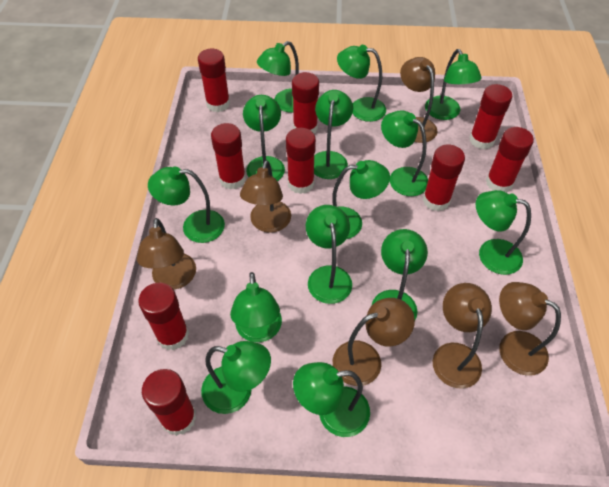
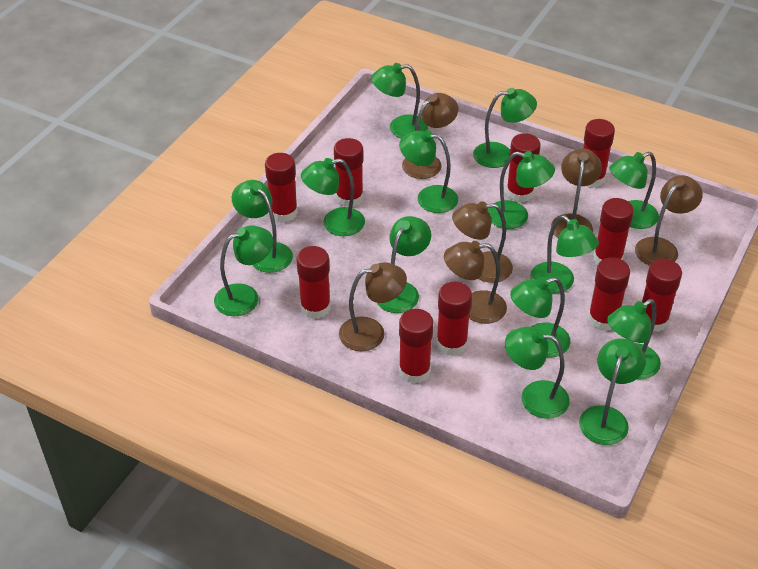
red glue stick: 9 -> 10

